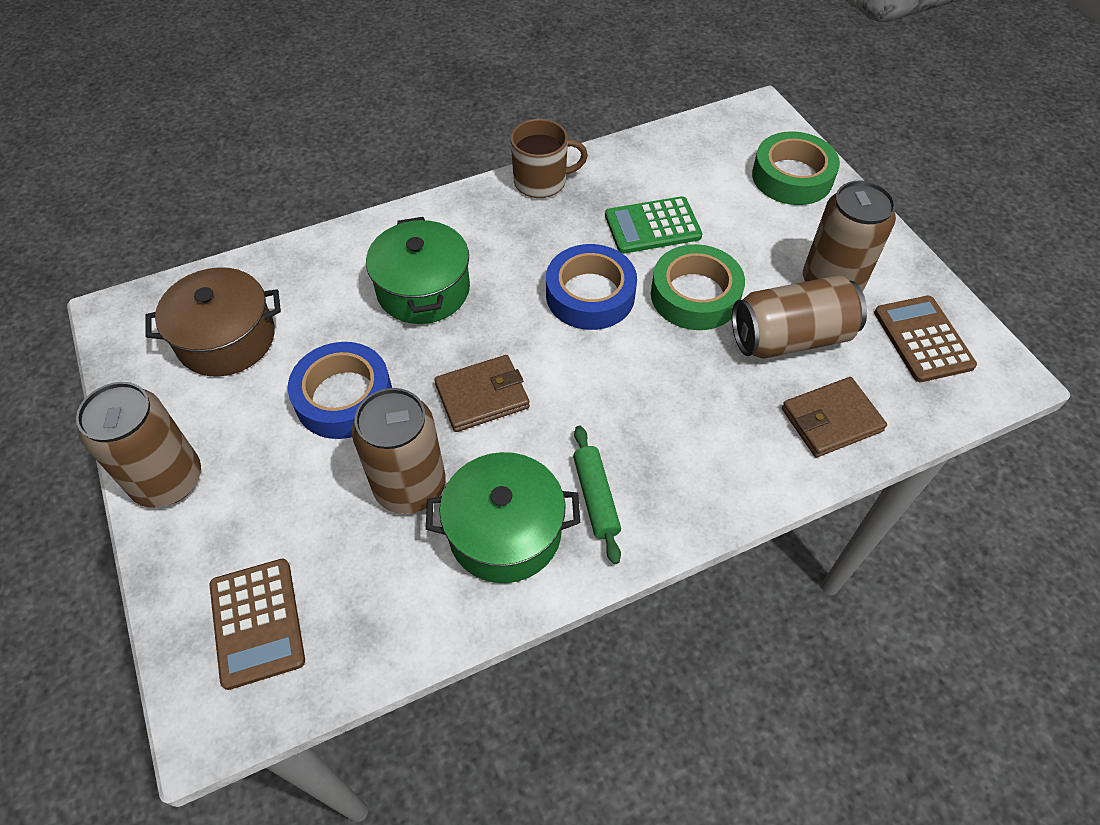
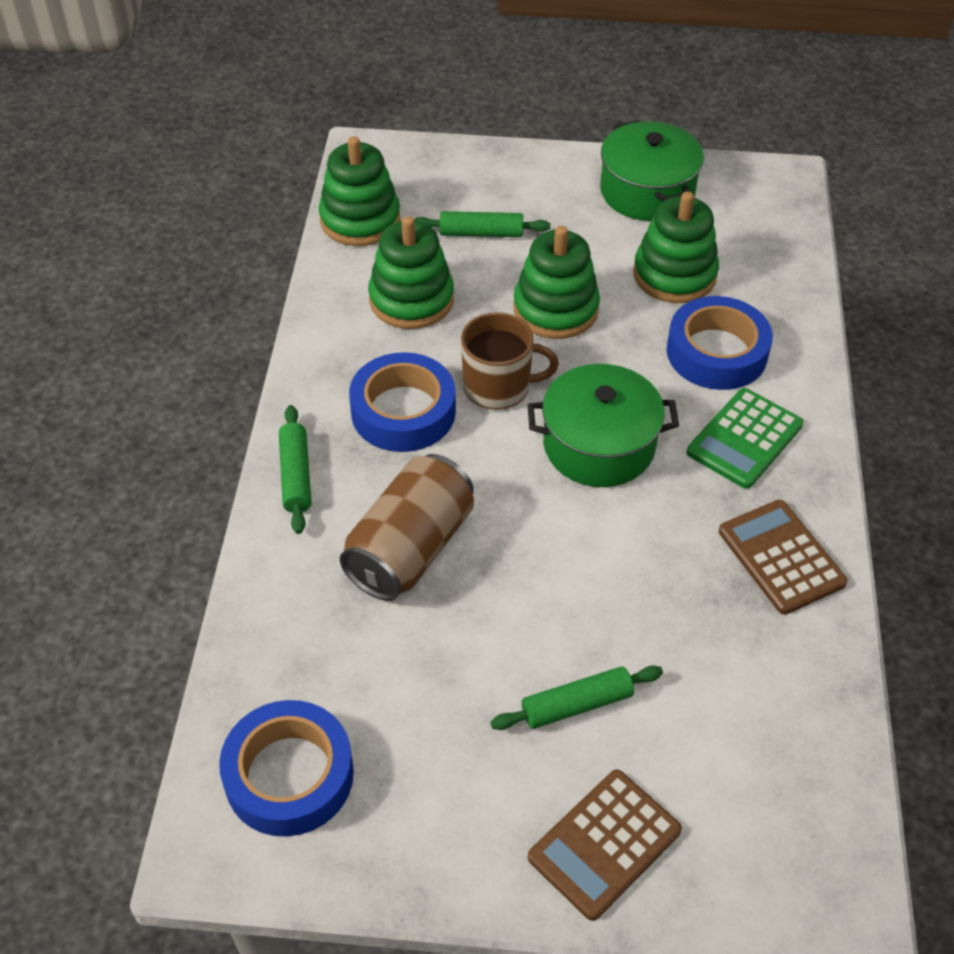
blue tape: 2 -> 3
brown can: 4 -> 1
brown pot: 1 -> 0
brown wallet: 2 -> 0
green rolling pin: 1 -> 3
green stacking toy: 0 -> 4
green tape: 2 -> 0

